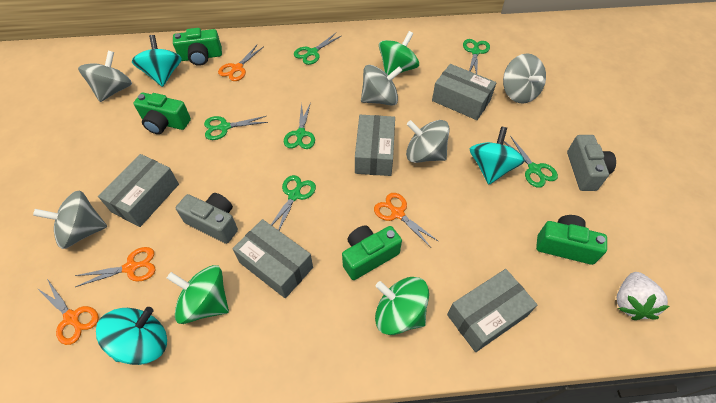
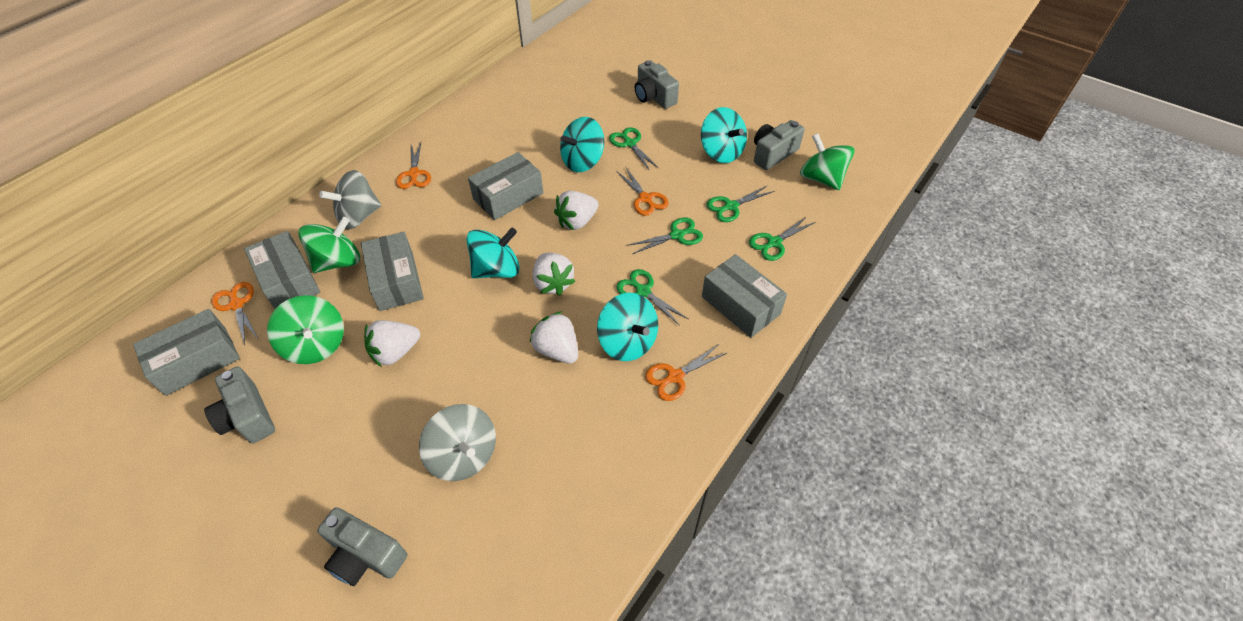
green camera: 4 -> 0
green scissors: 6 -> 5
grey camera: 2 -> 4
grey spinning top: 5 -> 2
turquoise spinning top: 3 -> 4
white strawberry: 1 -> 4

